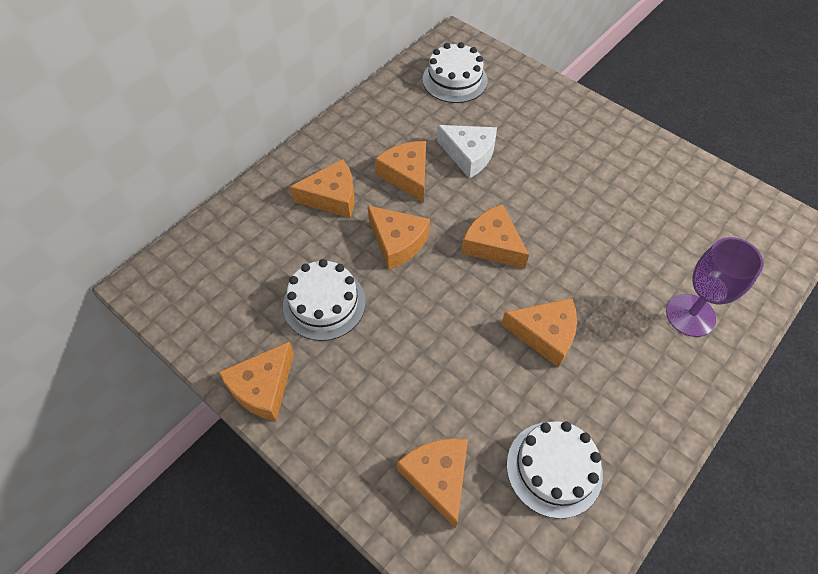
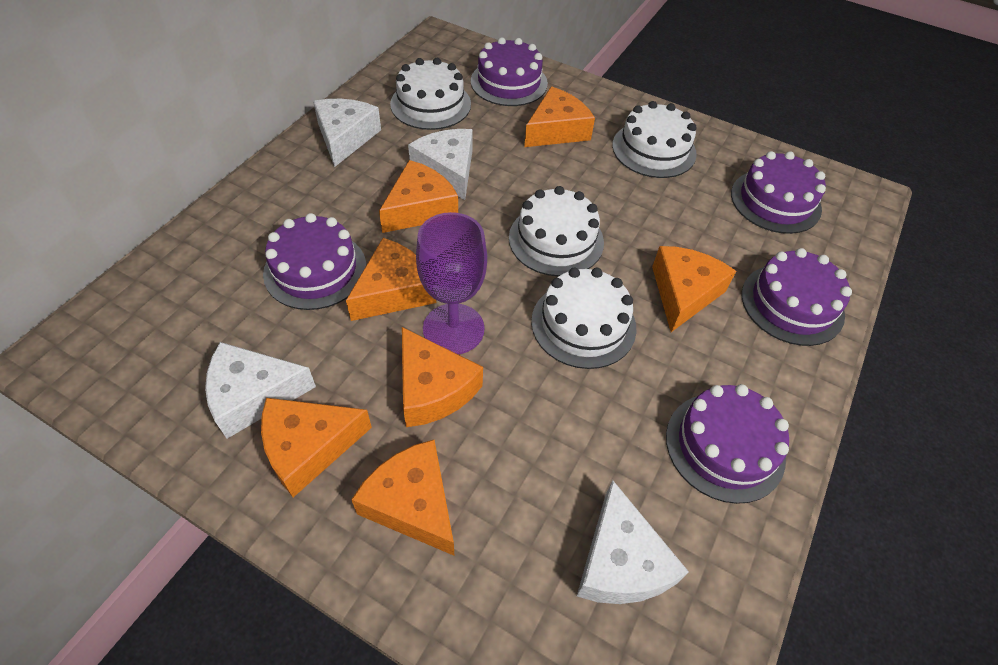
purple cake: 0 -> 5
white cake: 3 -> 4
white cheese: 1 -> 4

